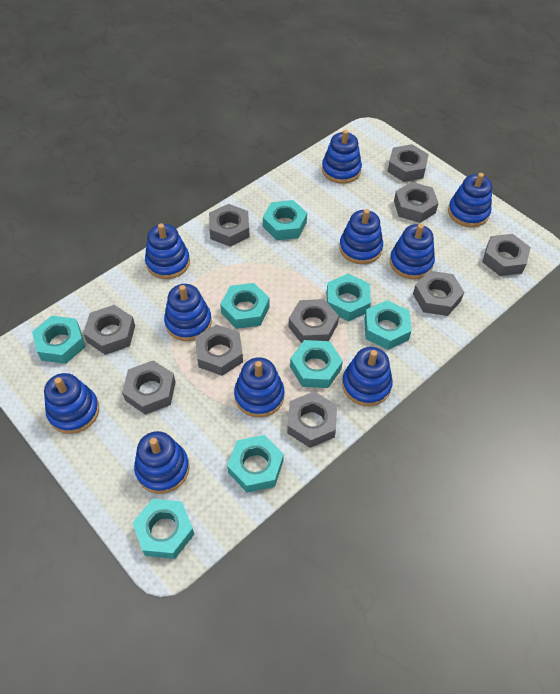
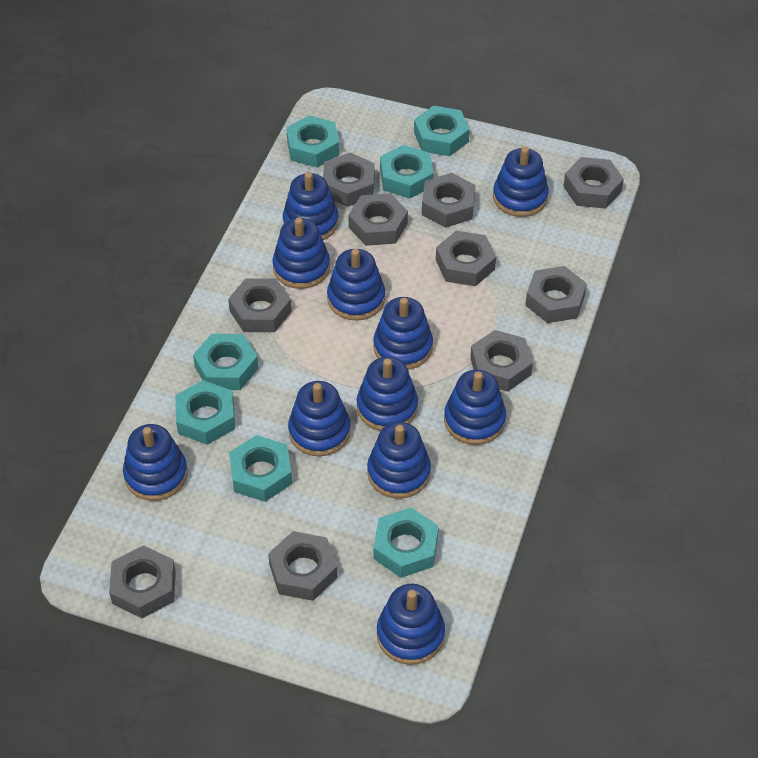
blue stacking toy: 10 -> 11
turquoise nut: 8 -> 7

